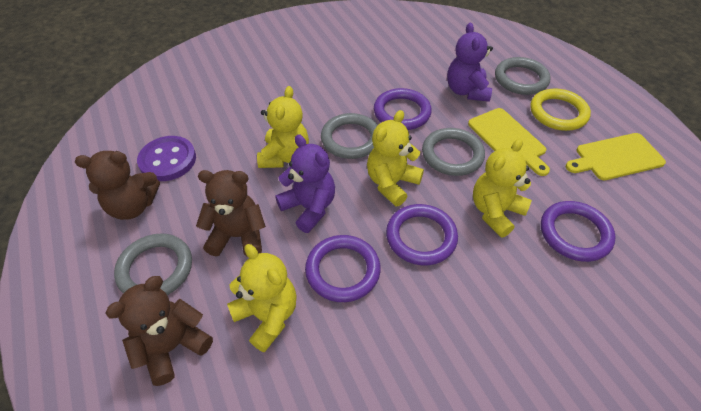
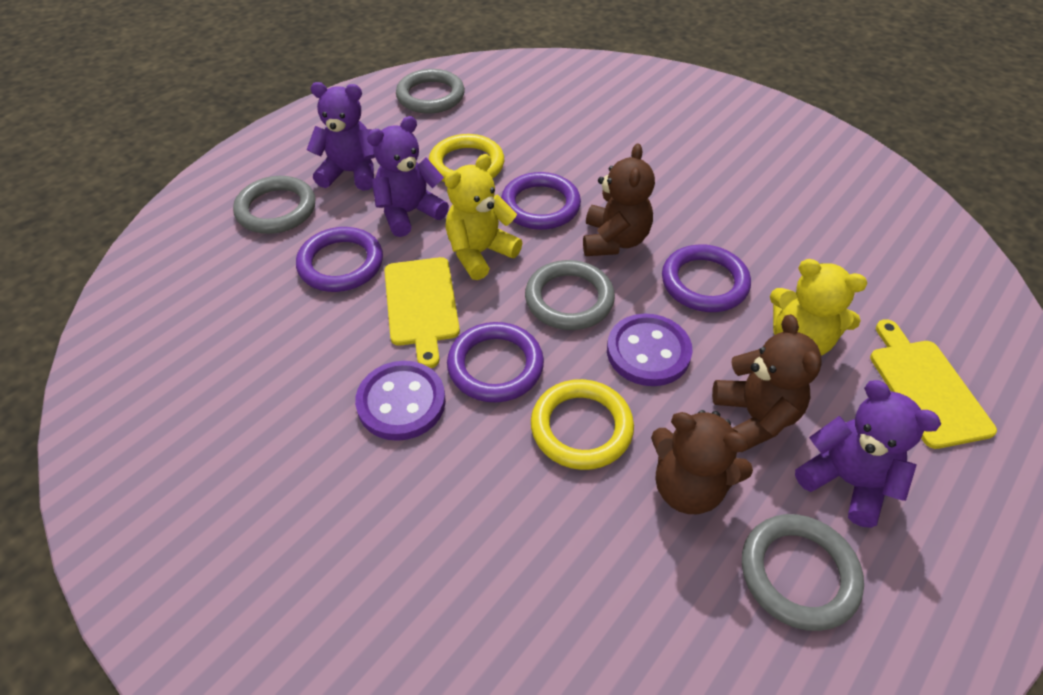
purple button: 1 -> 2
purple teddy bear: 2 -> 3
yellow ring: 1 -> 2
yellow teddy bear: 4 -> 2

